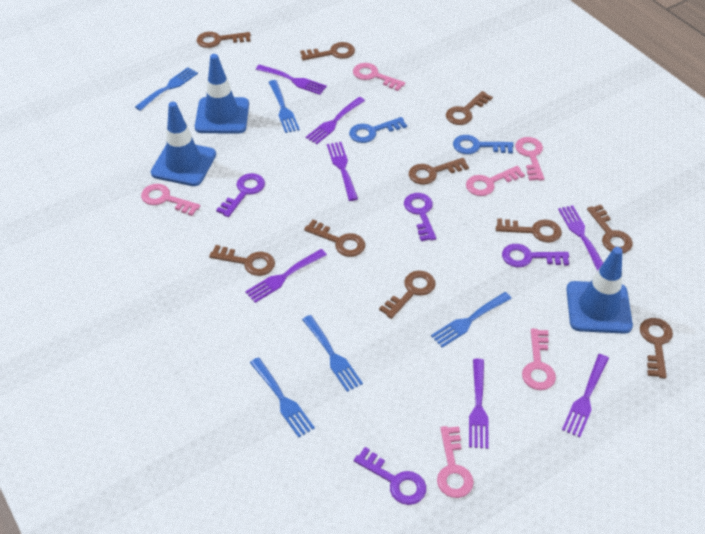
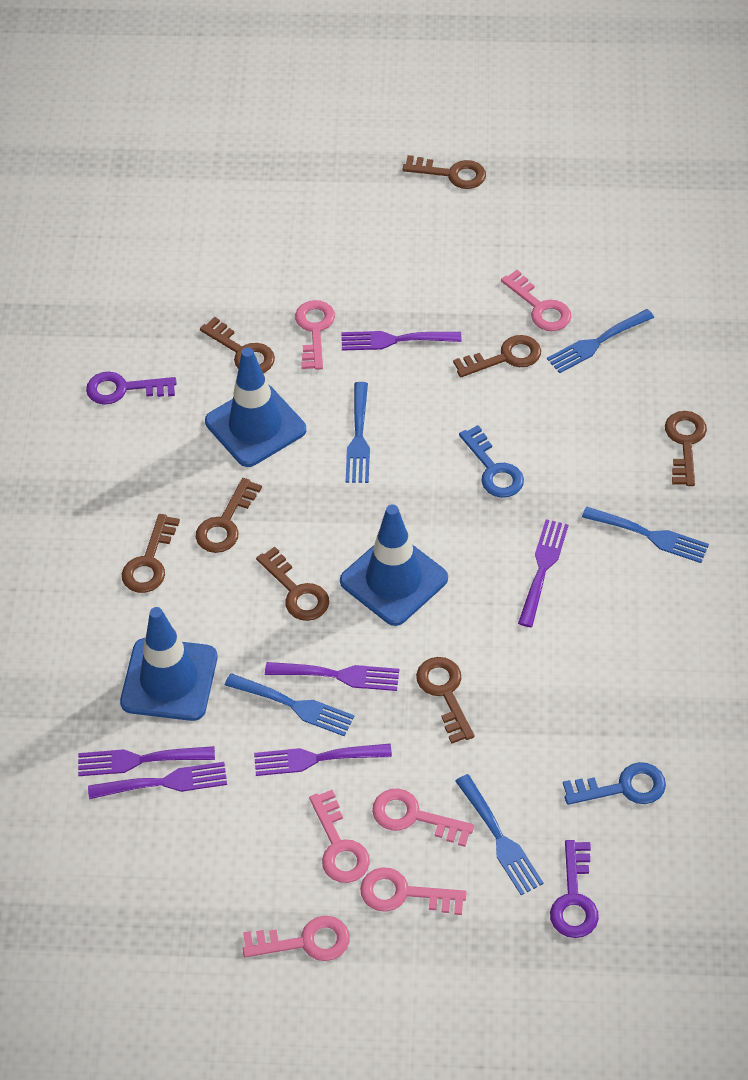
brown key: 10 -> 8
purple fork: 7 -> 6
purple key: 4 -> 2

